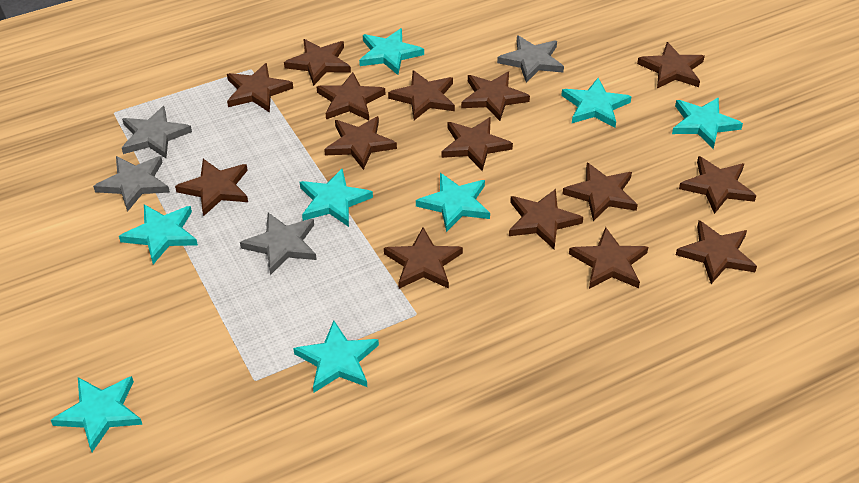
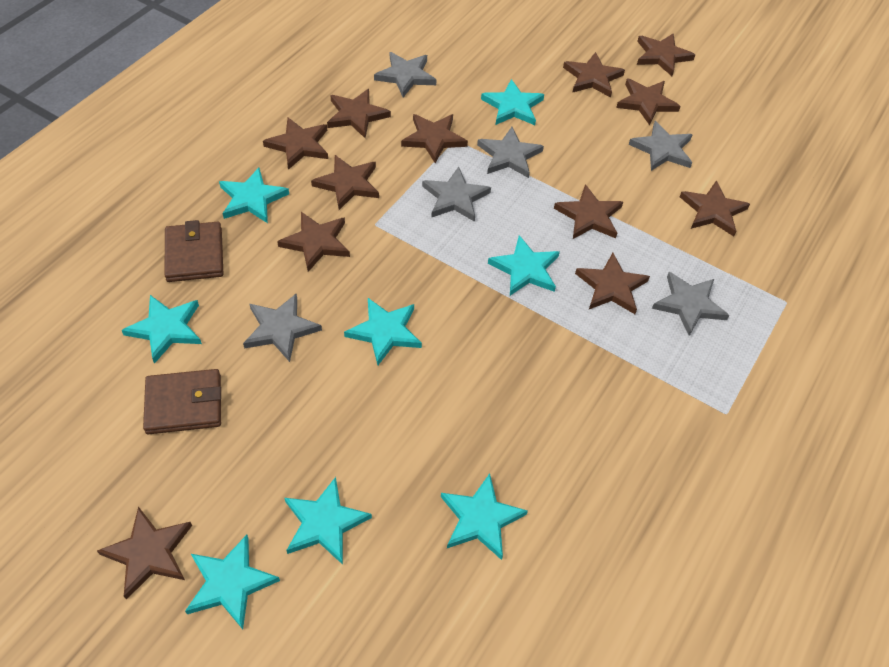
brown star: 15 -> 12
brown wallet: 0 -> 2
grey star: 4 -> 6

